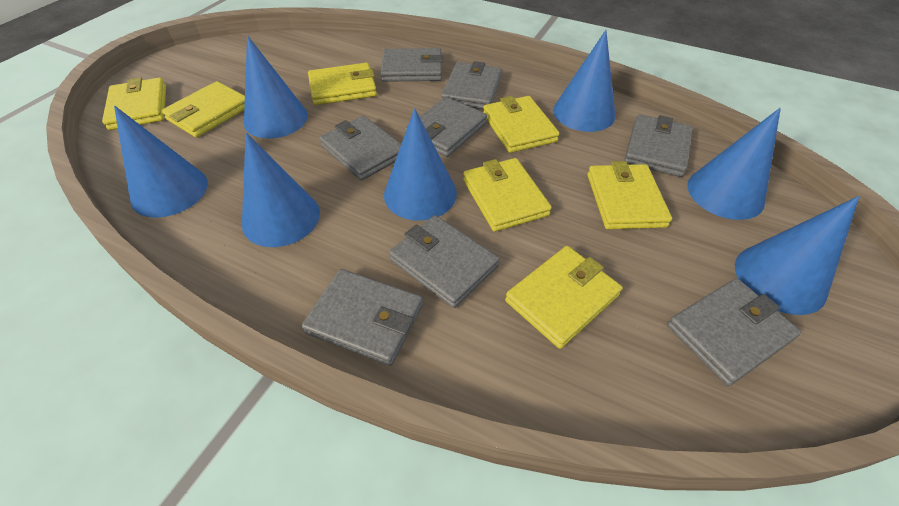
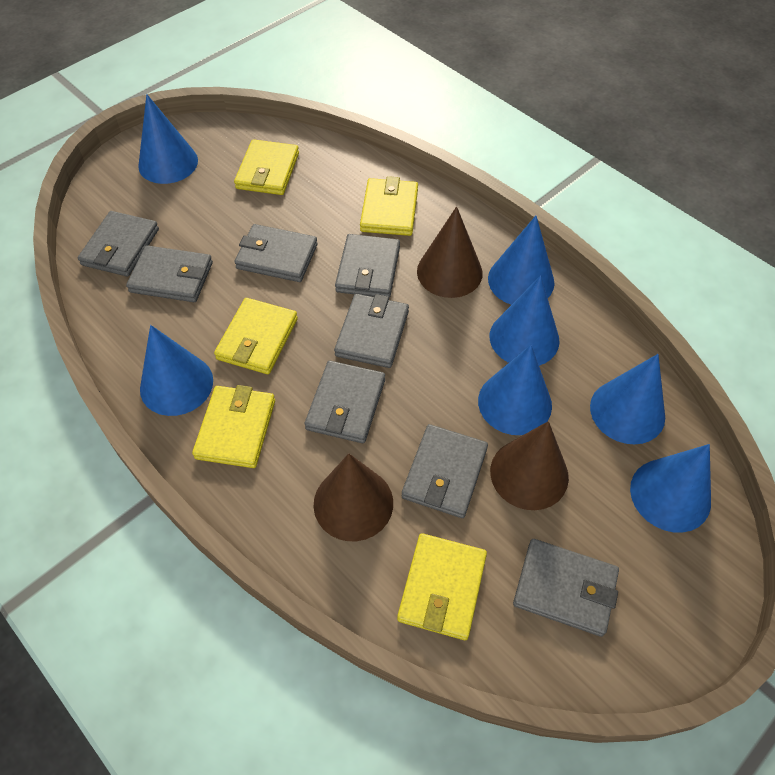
brown cone: 0 -> 3
yellow wallet: 7 -> 5

